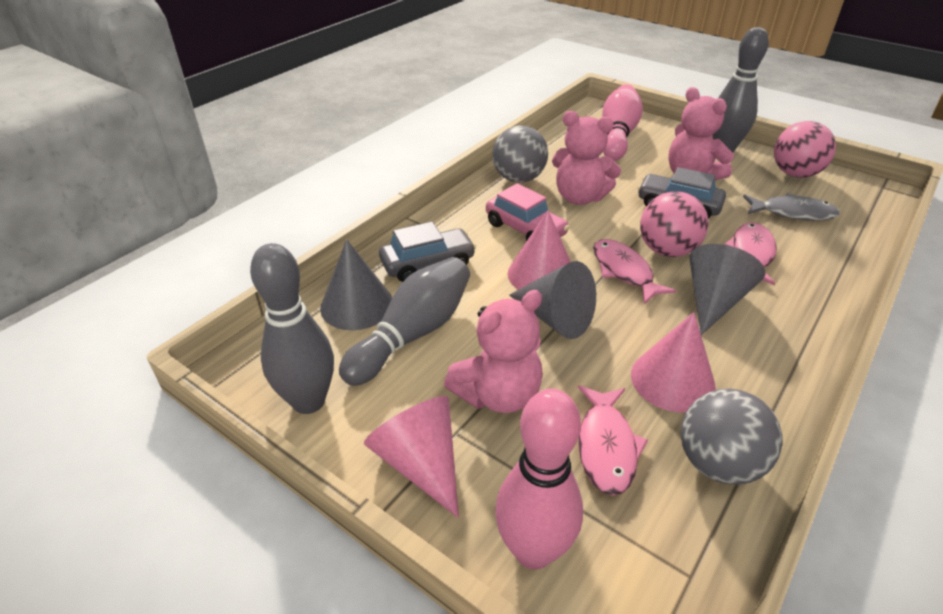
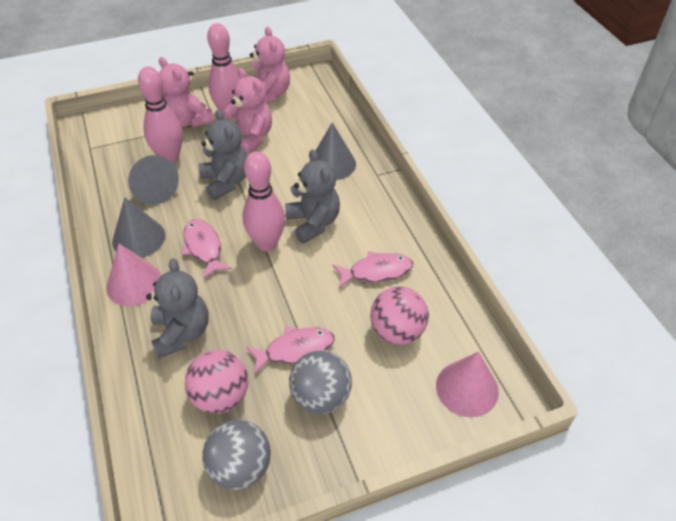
grey bowling pin: 3 -> 0
grey car: 2 -> 0
grey fish: 1 -> 0
grey teddy bear: 0 -> 3
pink bowling pin: 2 -> 3
pink car: 1 -> 0
pink cone: 3 -> 2

